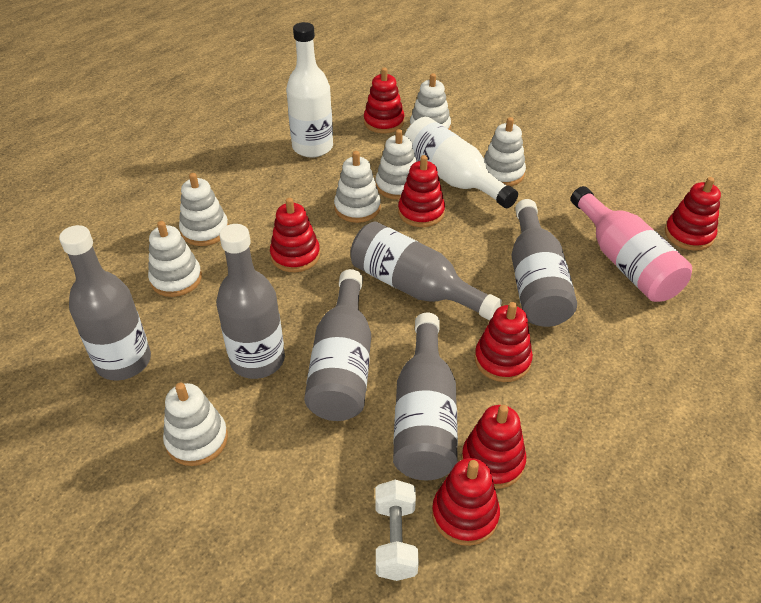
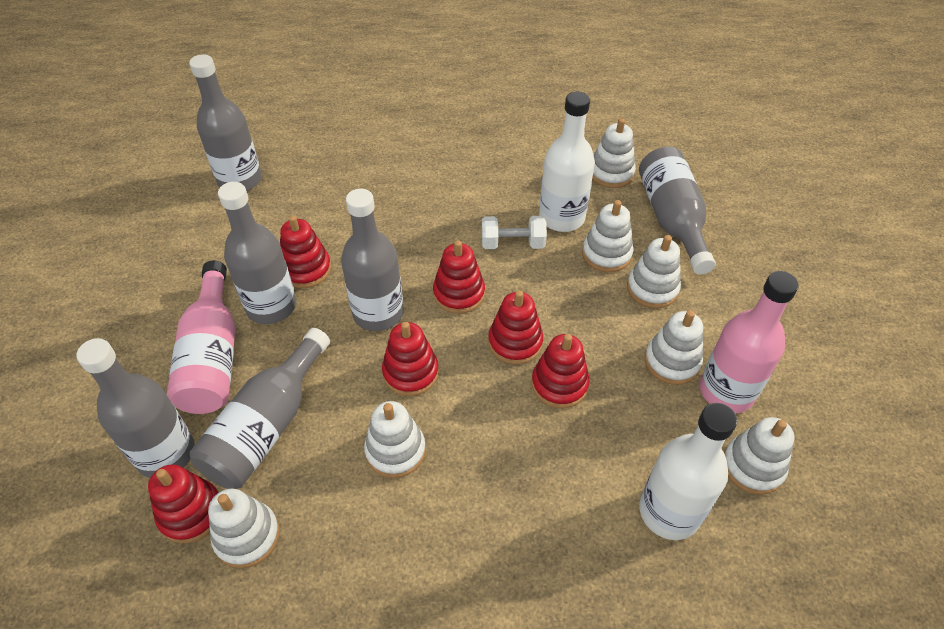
pink bottle: 1 -> 2
red stacking toy: 7 -> 6

